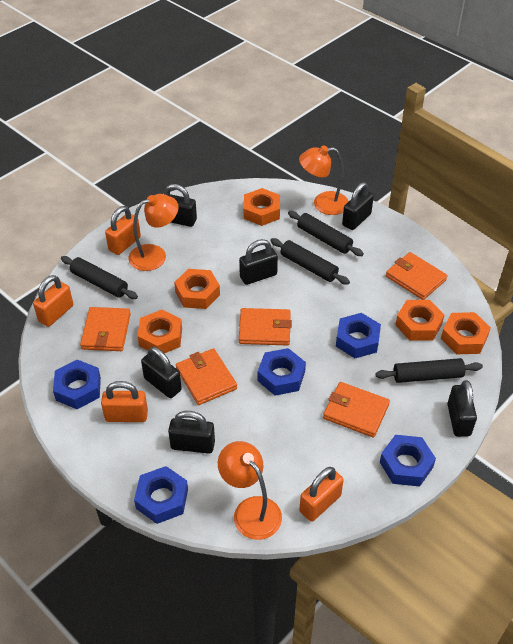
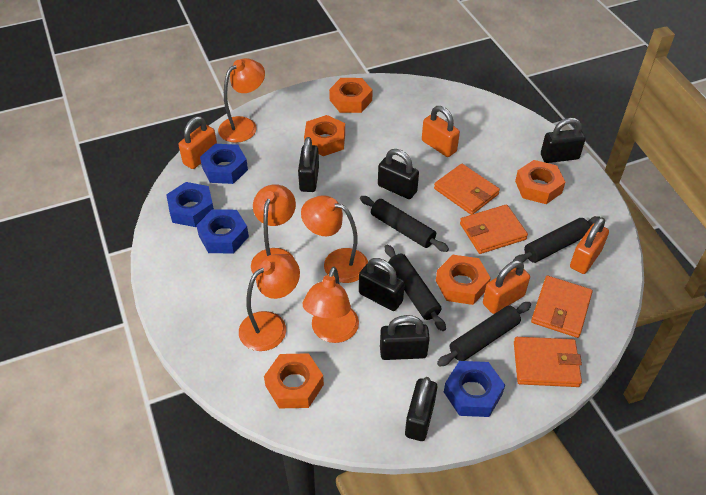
blue nut: 5 -> 4
orange lamp: 3 -> 5
orange wallet: 5 -> 4

